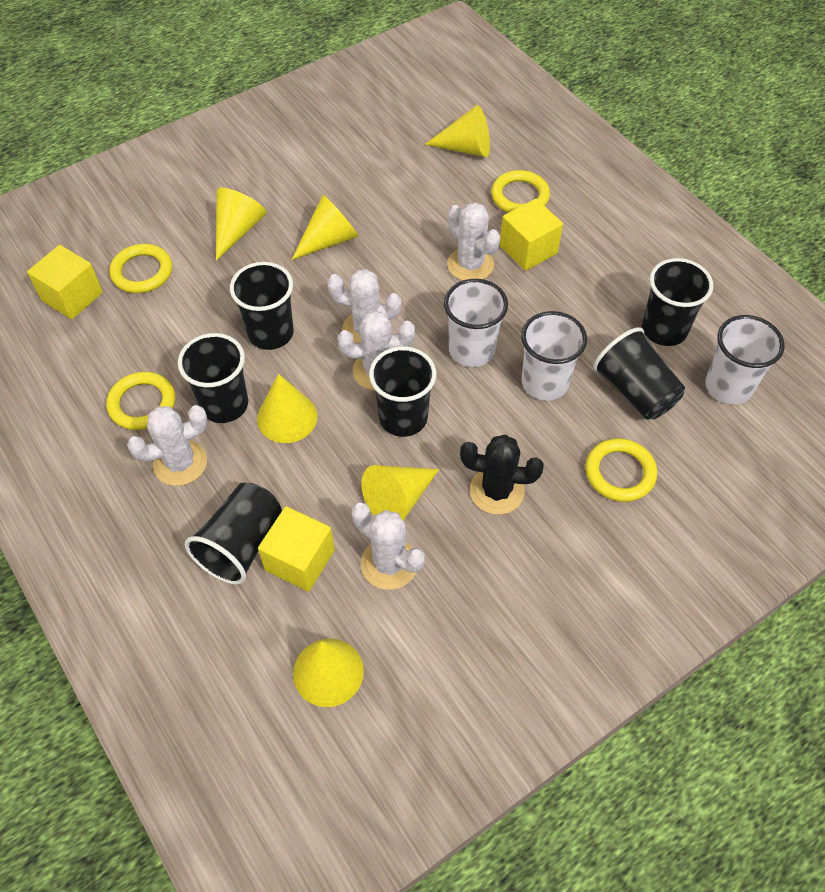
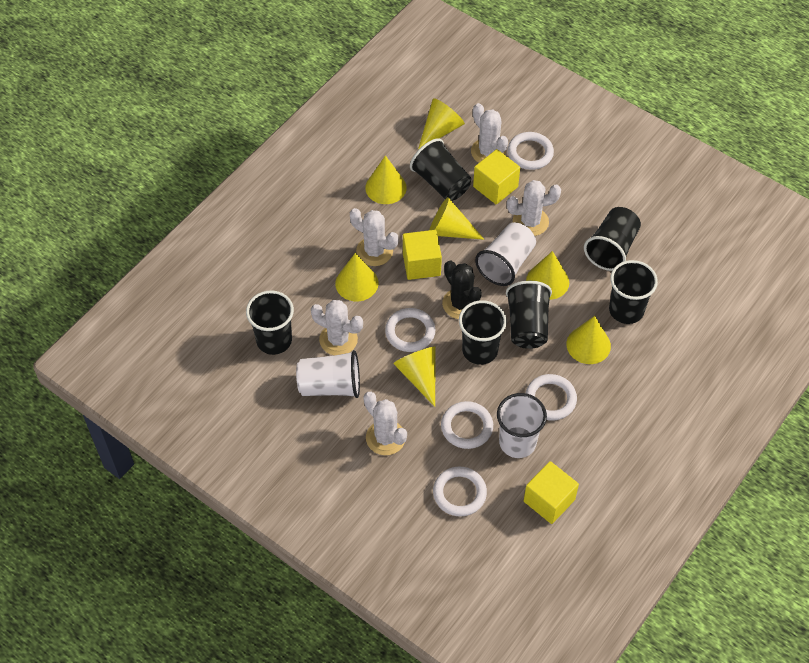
white ring: 0 -> 5
yellow cone: 6 -> 7
yellow ring: 4 -> 0

